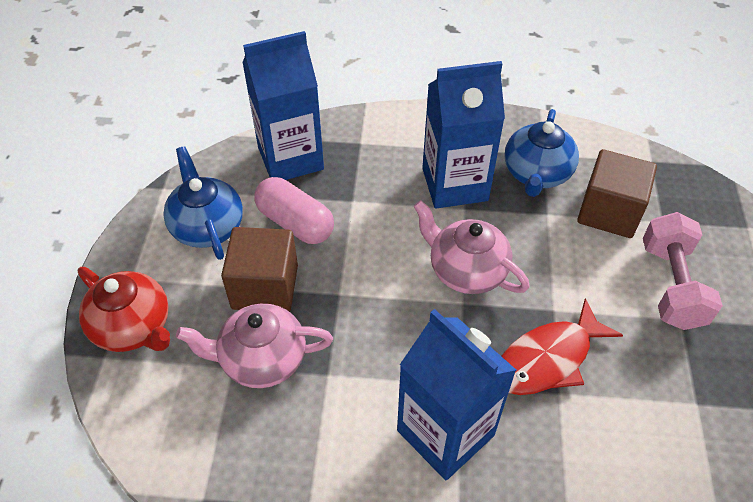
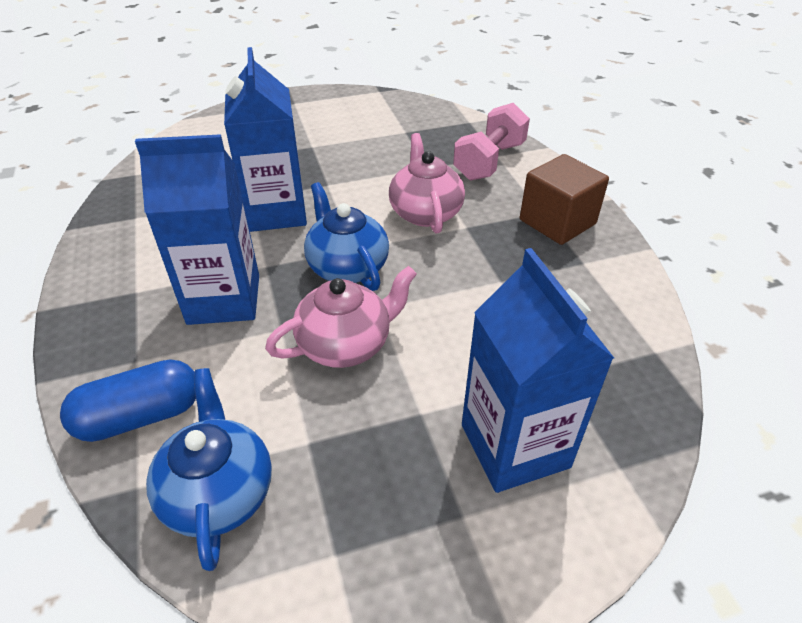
blue capsule: 0 -> 1
brown cube: 2 -> 1
pink capsule: 1 -> 0
red fish: 1 -> 0
red teapot: 1 -> 0

